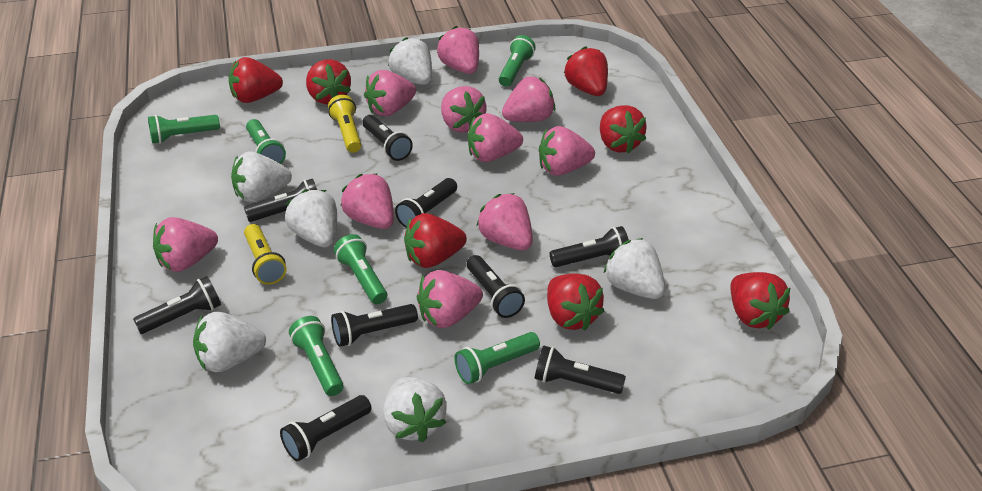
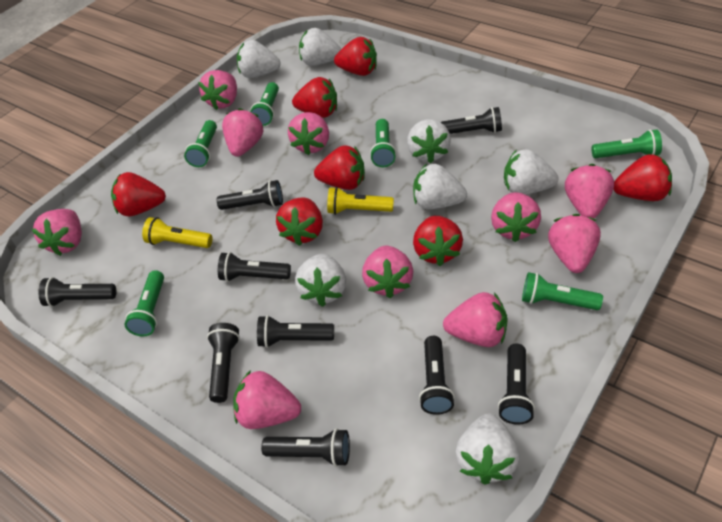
white strawberry: 6 -> 7

